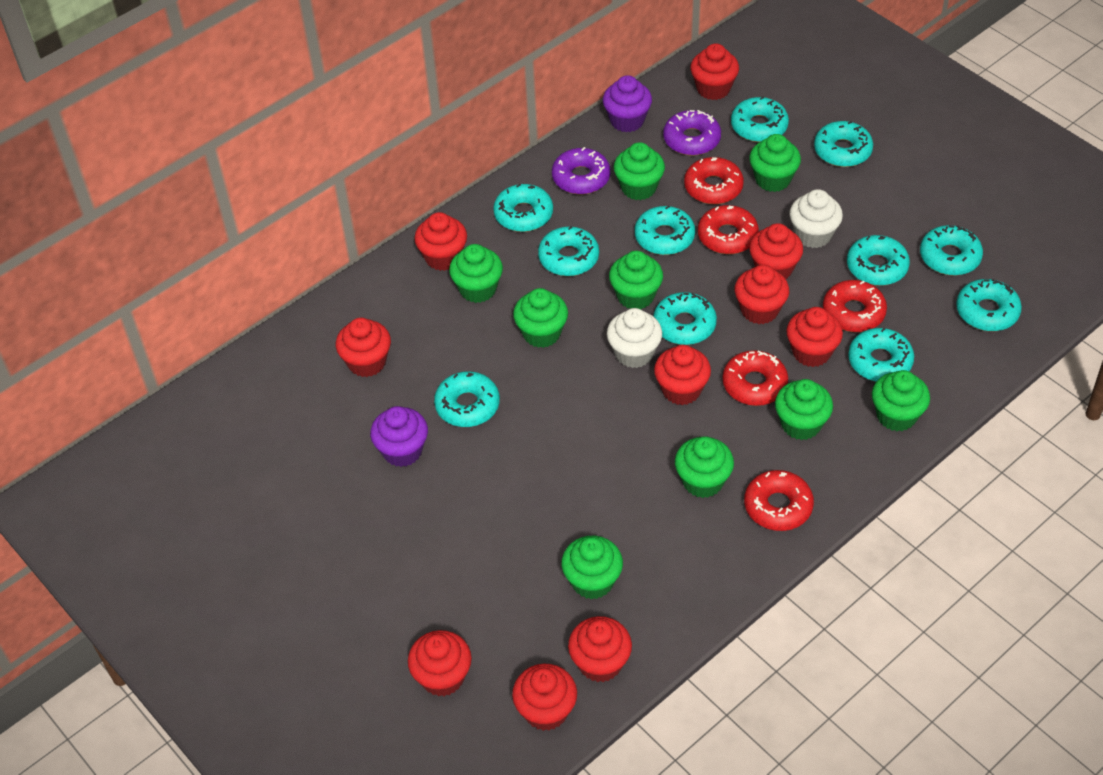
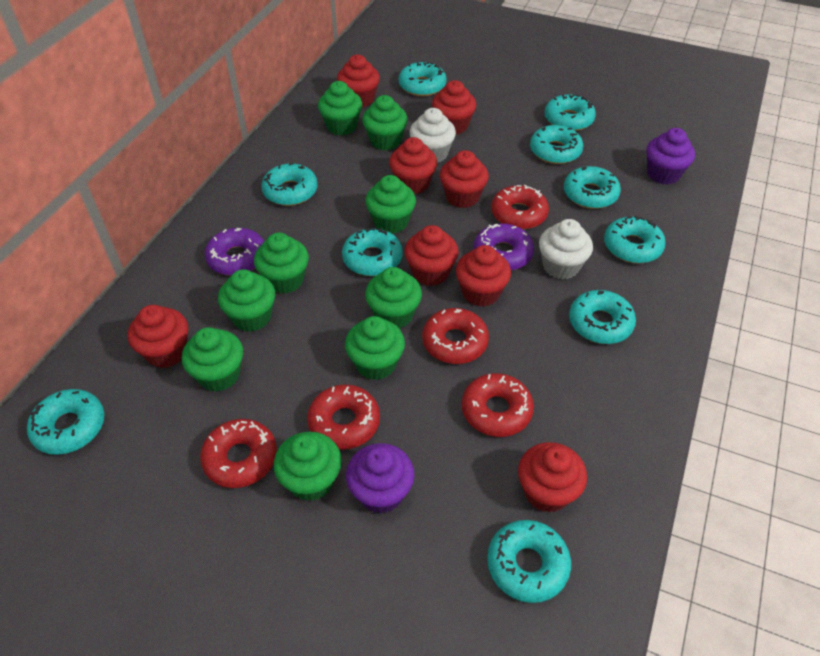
red cupcake: 10 -> 8
turquoise donut: 11 -> 10

